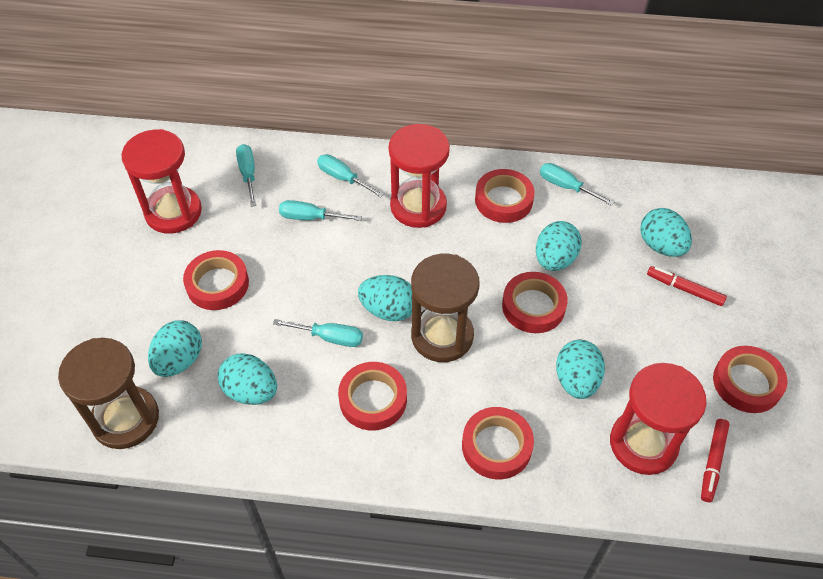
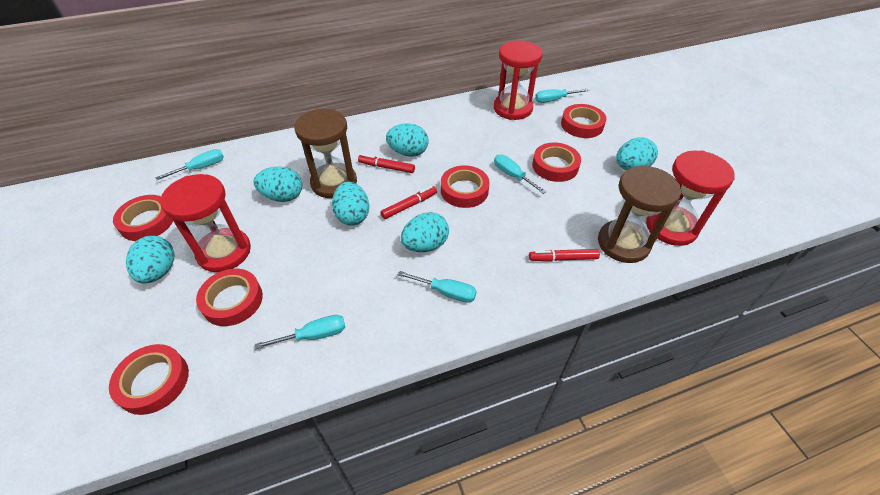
red marker: 2 -> 3

